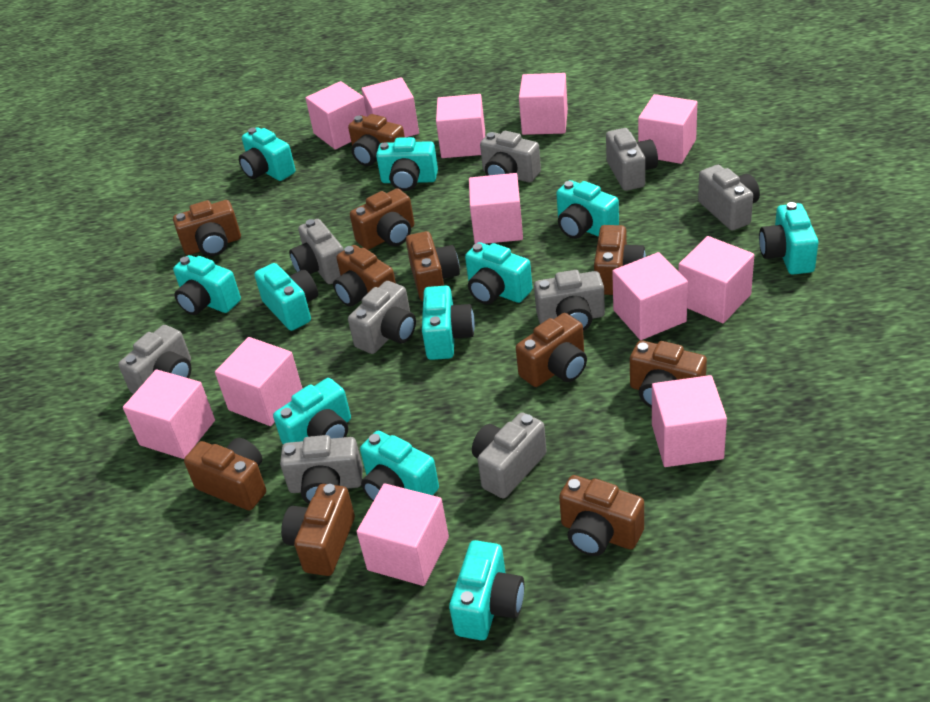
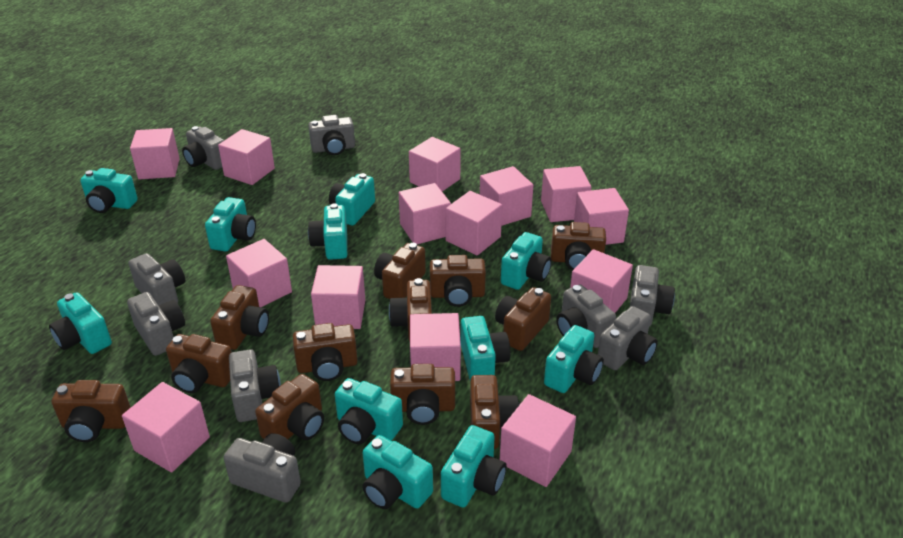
brown camera: 11 -> 12
pink cube: 12 -> 14

